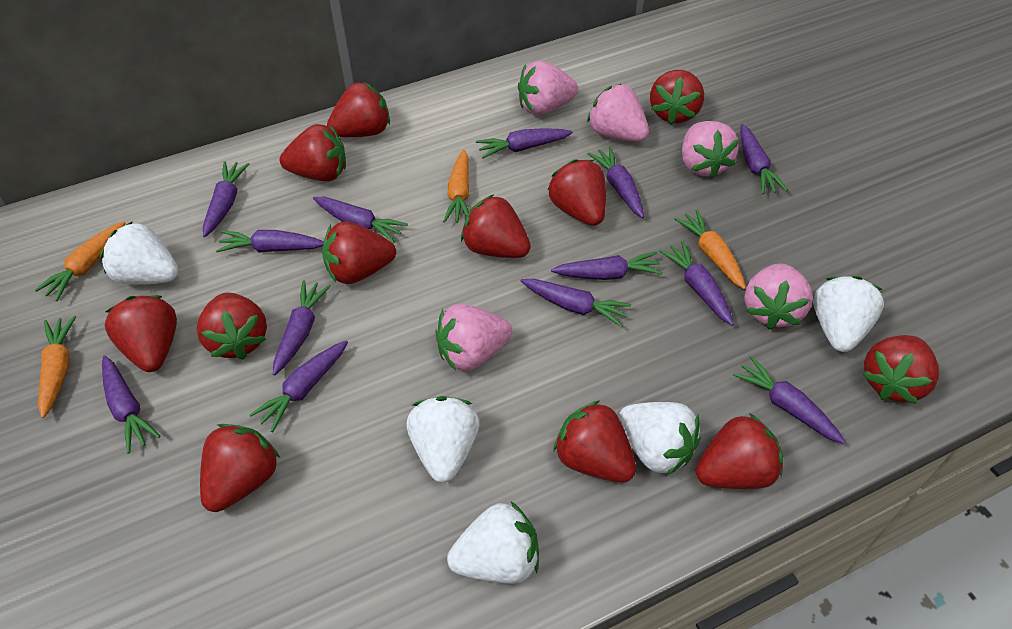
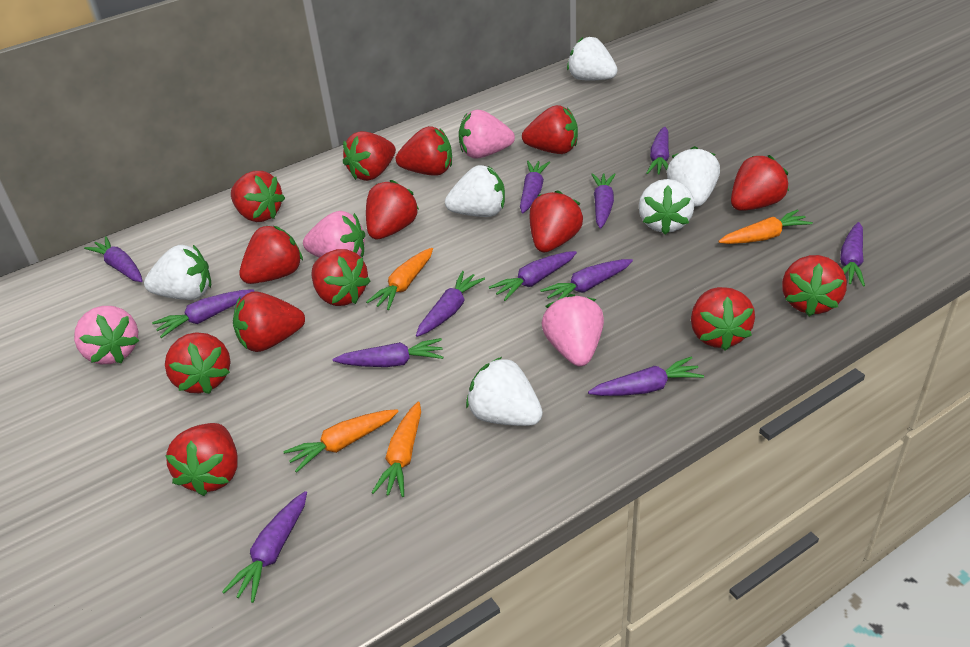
pink strawberry: 5 -> 4
purple carrot: 13 -> 12
red strawberry: 12 -> 14
white strawberry: 5 -> 6

